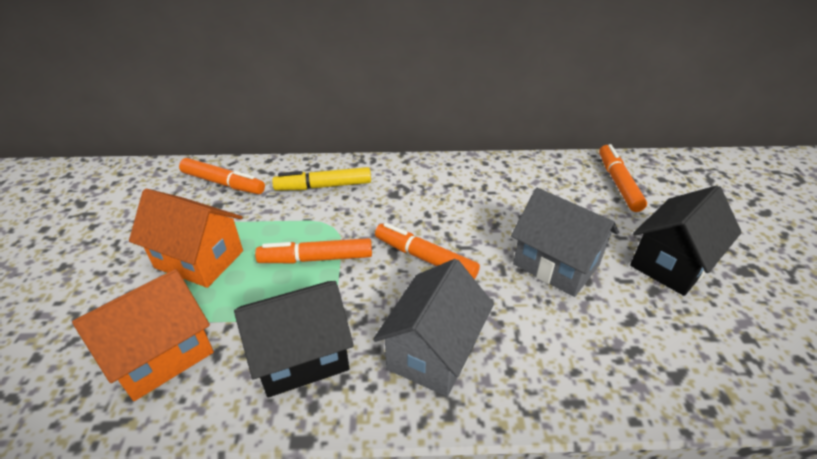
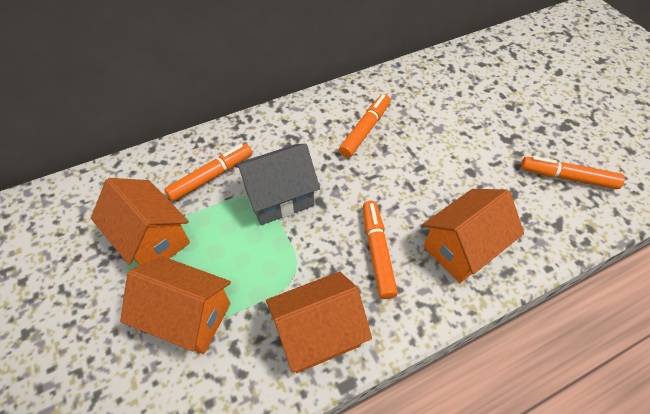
black house: 2 -> 0
grey house: 2 -> 1
orange house: 2 -> 4
yellow marker: 1 -> 0

